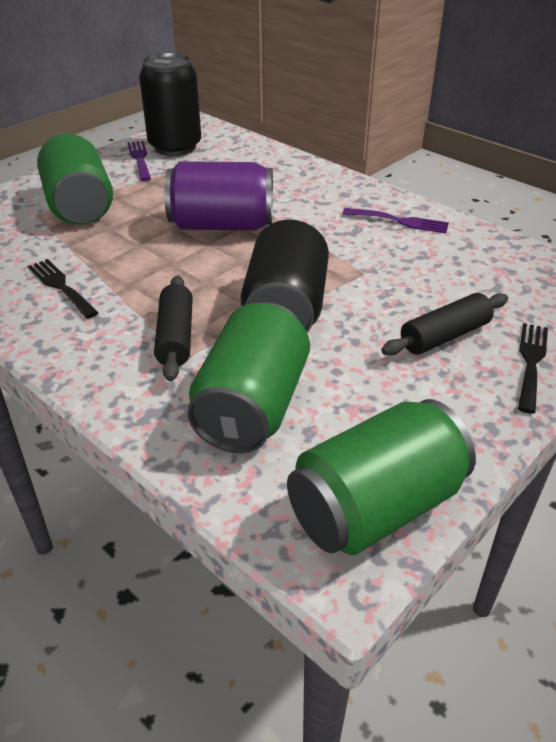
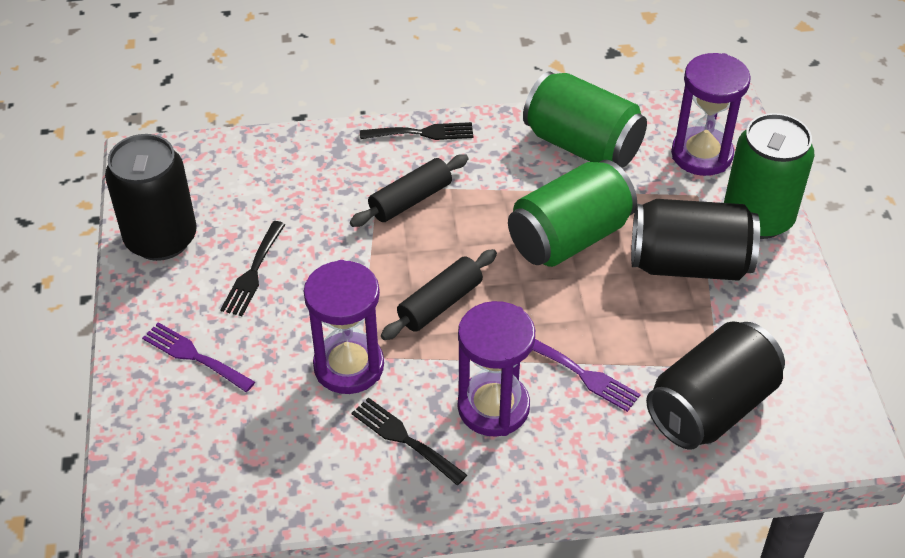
black can: 2 -> 3
black fork: 2 -> 3
purple can: 1 -> 0
purple hourglass: 0 -> 3

